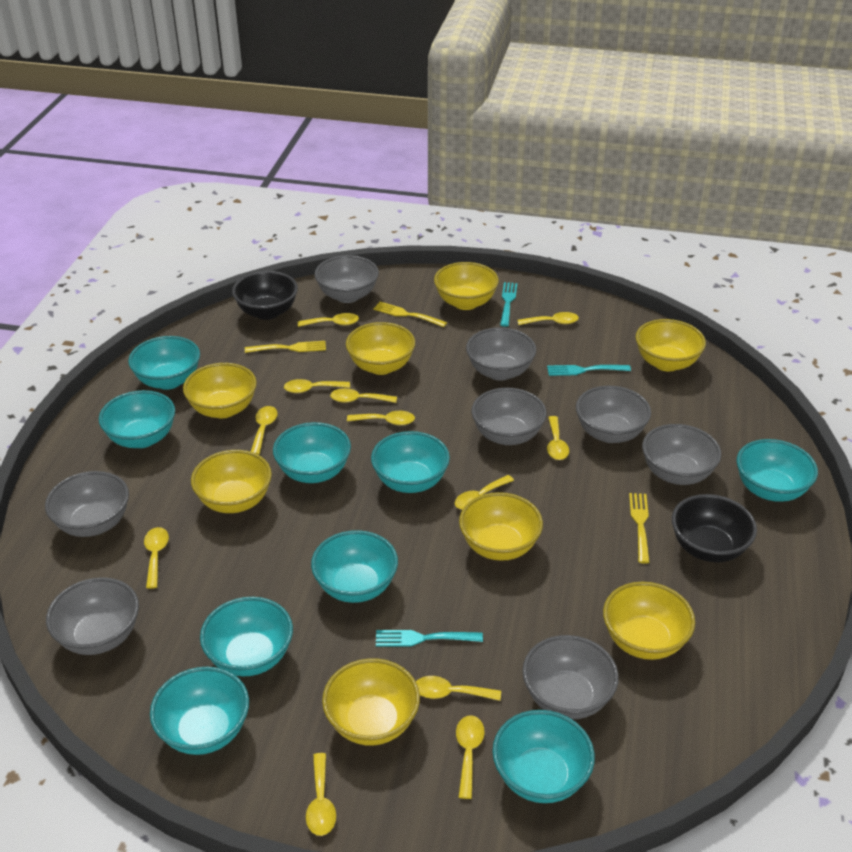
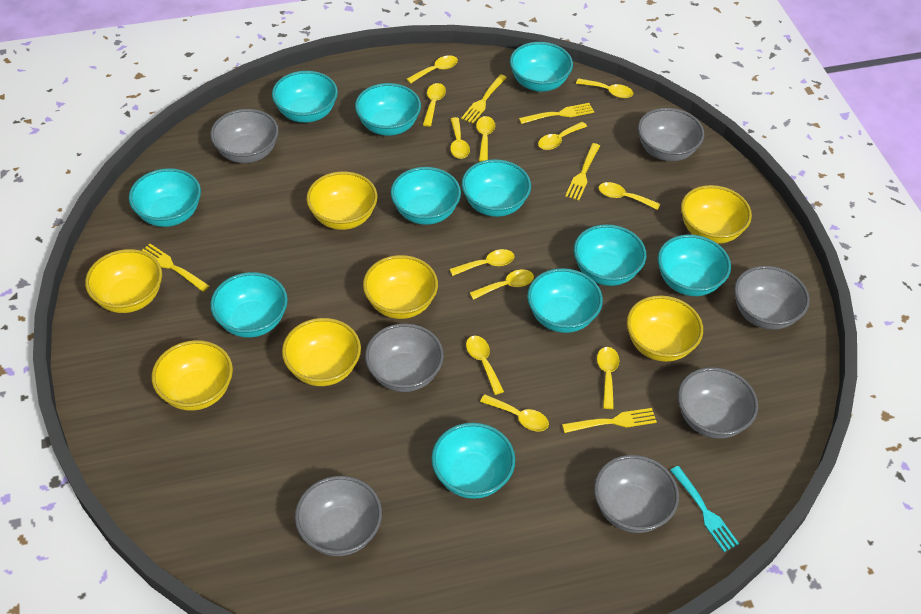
black bowl: 2 -> 0
grey bowl: 8 -> 7
turquoise bowl: 9 -> 11
turquoise fork: 3 -> 1
yellow bowl: 8 -> 7
yellow fork: 3 -> 5

